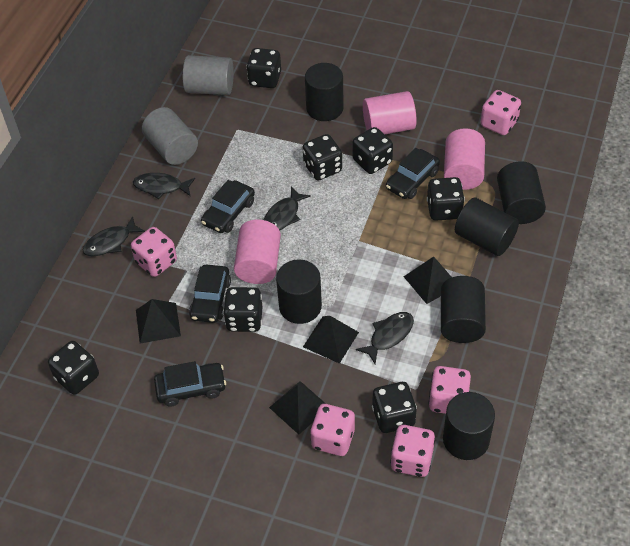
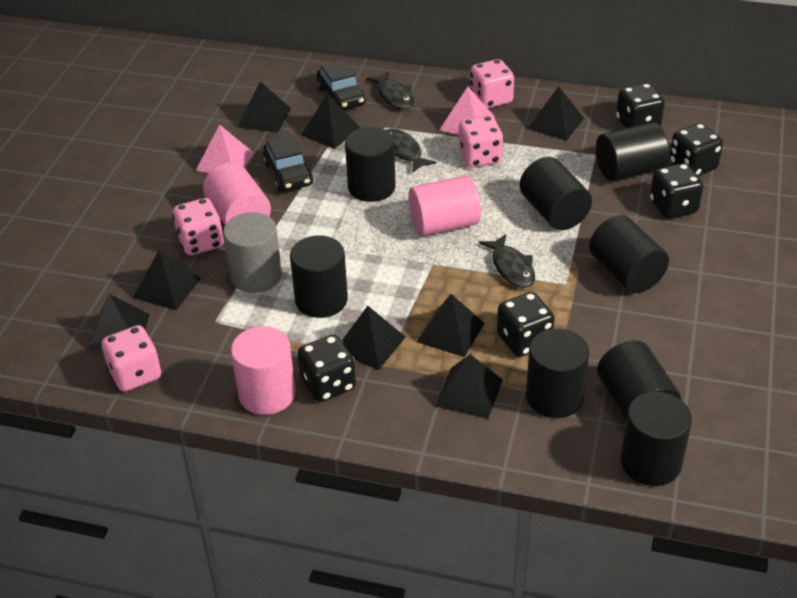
black car: 4 -> 2
black cylinder: 6 -> 8
black dice: 7 -> 5
black fish: 4 -> 3
black pyramid: 4 -> 8
grey cylinder: 2 -> 1
pink dice: 5 -> 4
pink pyramid: 0 -> 2

